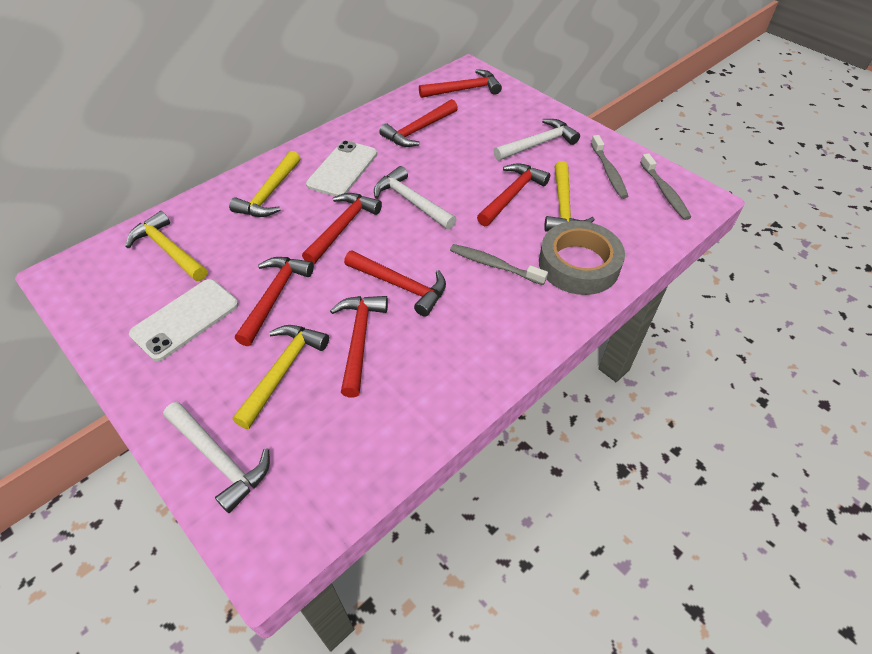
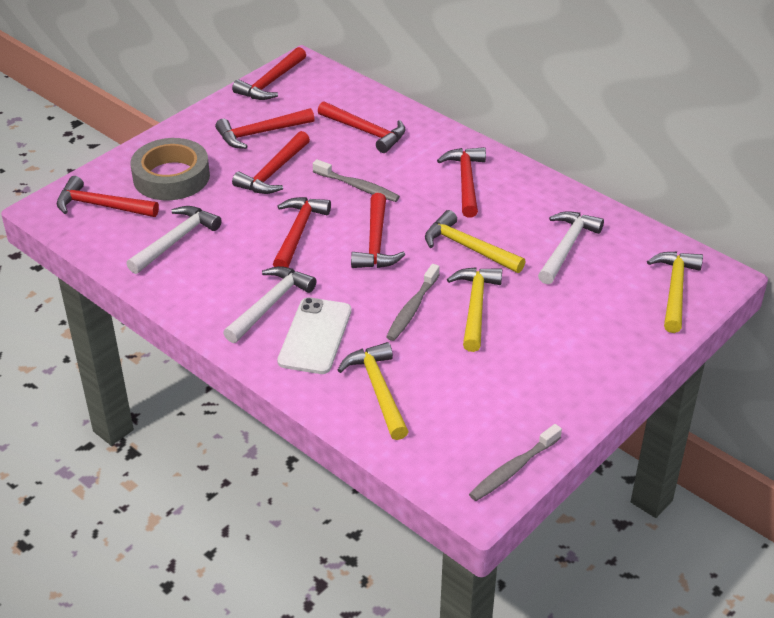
red hammer: 7 -> 8
white phone: 2 -> 1

